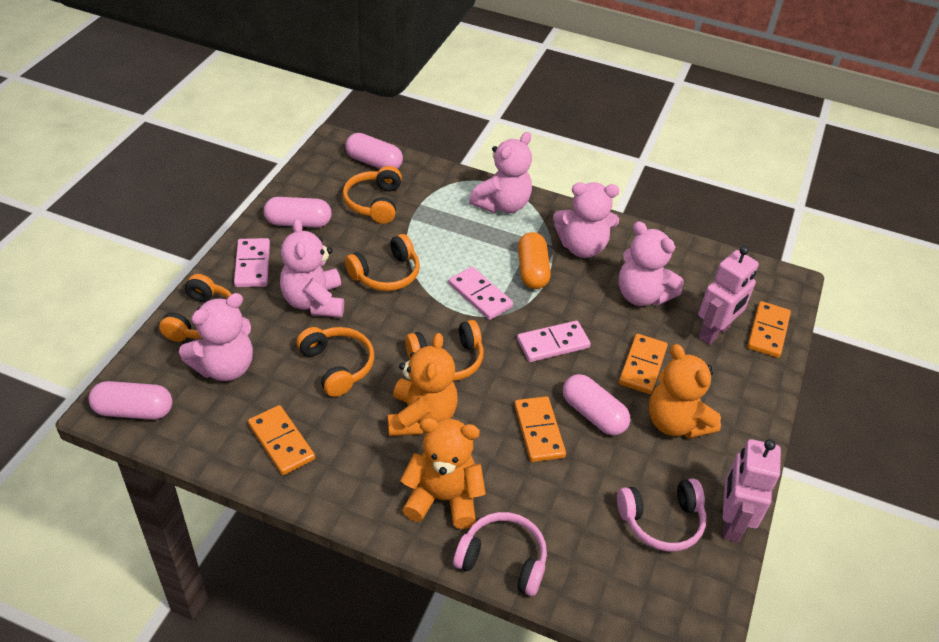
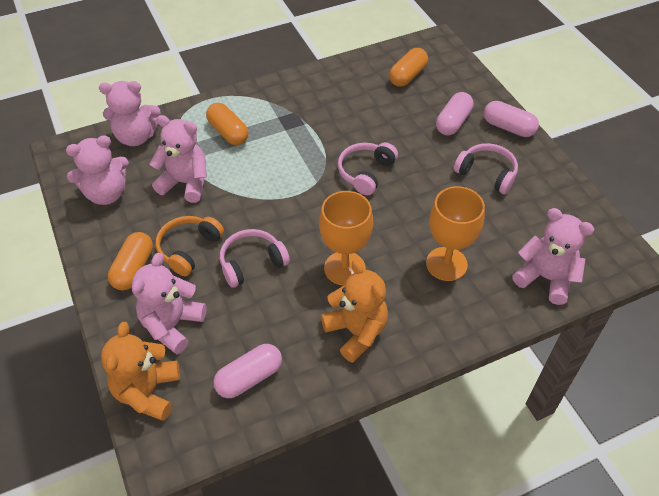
orange capsule: 1 -> 3
orange domino: 4 -> 0
orange goblet: 0 -> 2
orange headphones: 5 -> 1
orange teddy bear: 3 -> 2
pink capsule: 4 -> 3
pink domino: 3 -> 0
pink headphones: 2 -> 3
pink robot: 2 -> 0

